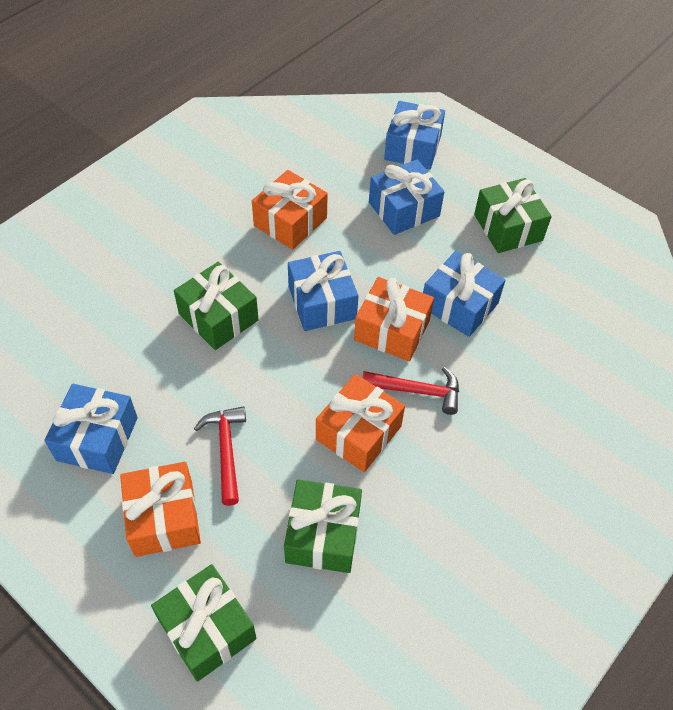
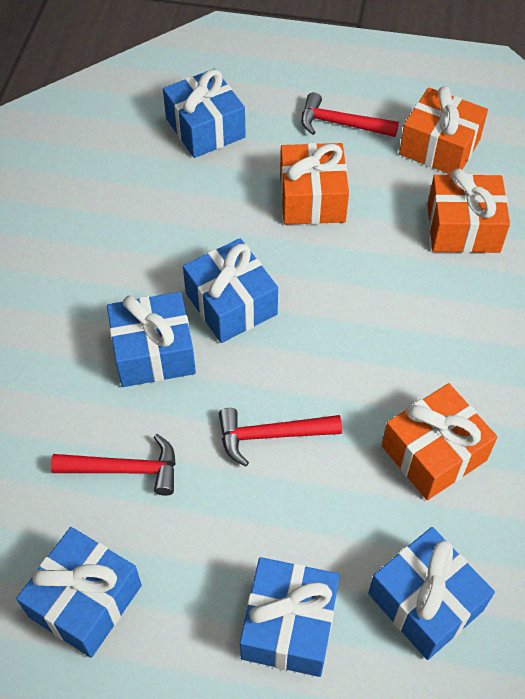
blue gift: 5 -> 6
green gift: 4 -> 0
red hammer: 2 -> 3

